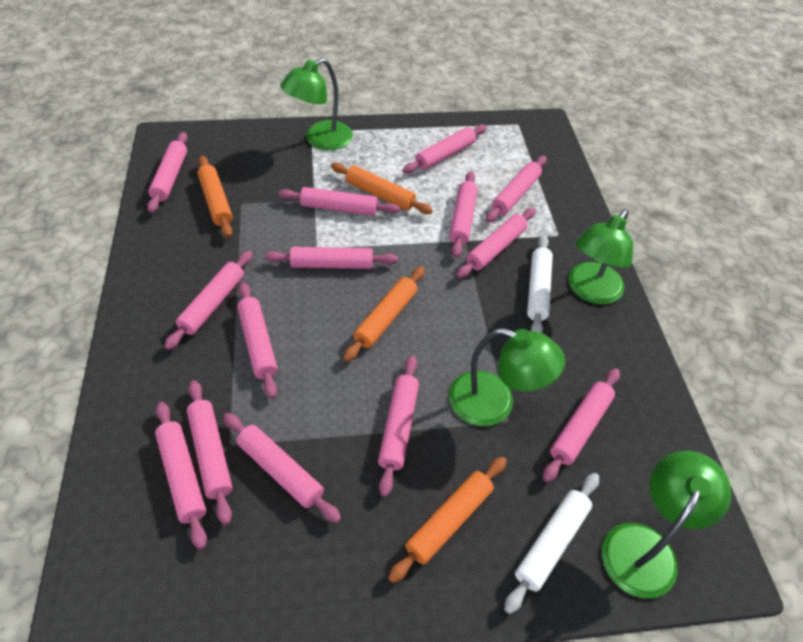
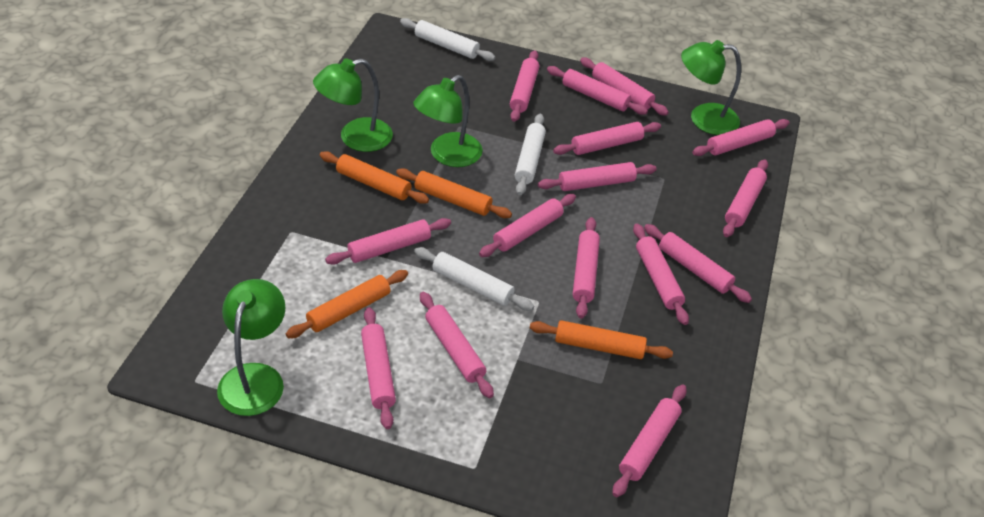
pink rolling pin: 14 -> 15
white rolling pin: 2 -> 3

